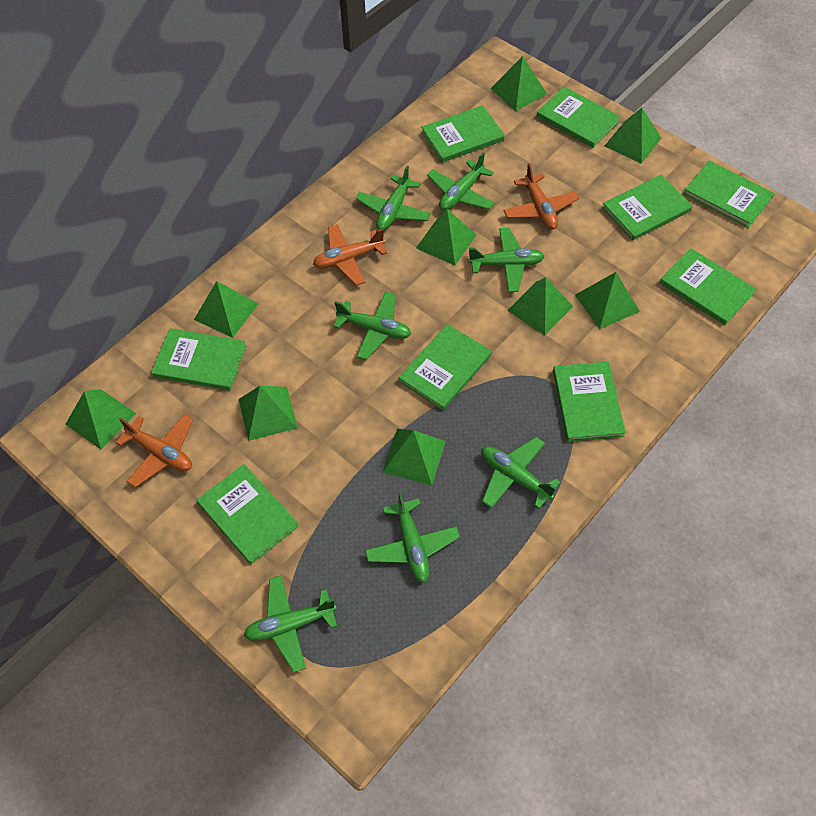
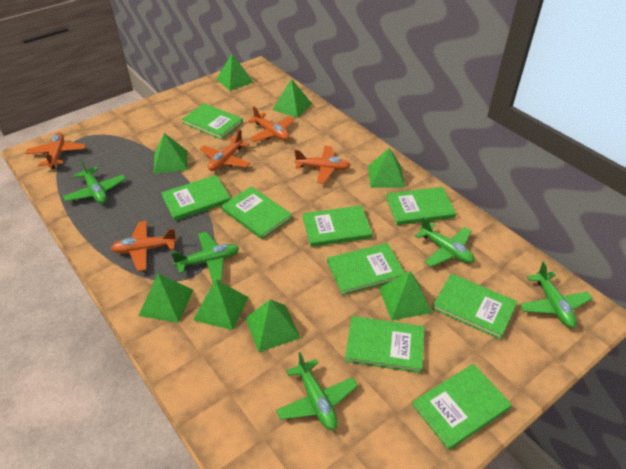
green plane: 7 -> 5
green pyramid: 9 -> 8
orange plane: 3 -> 5

